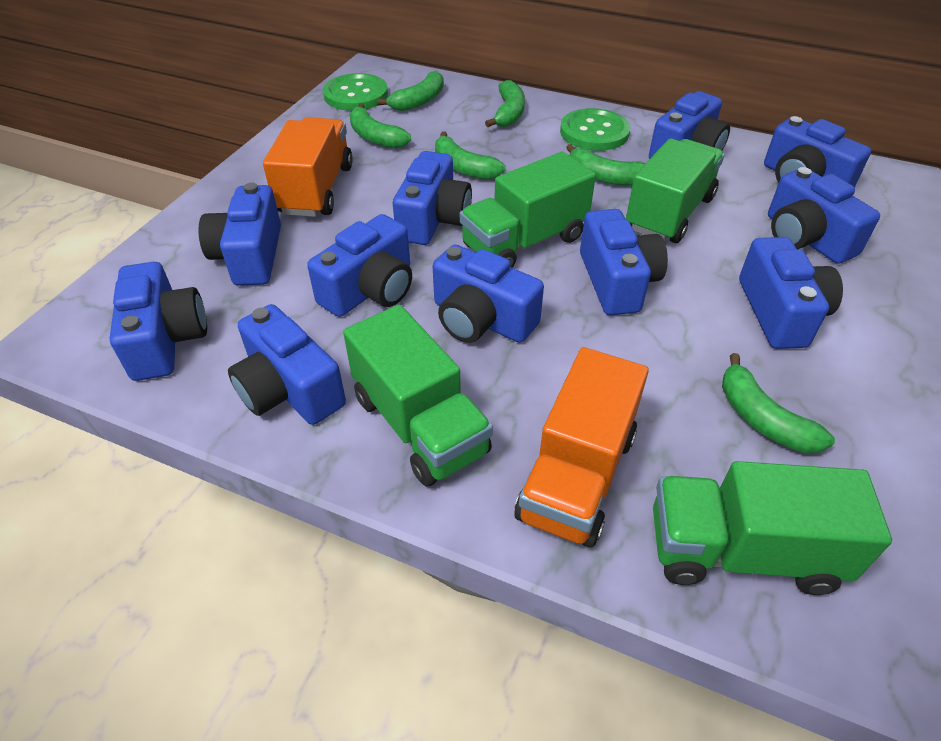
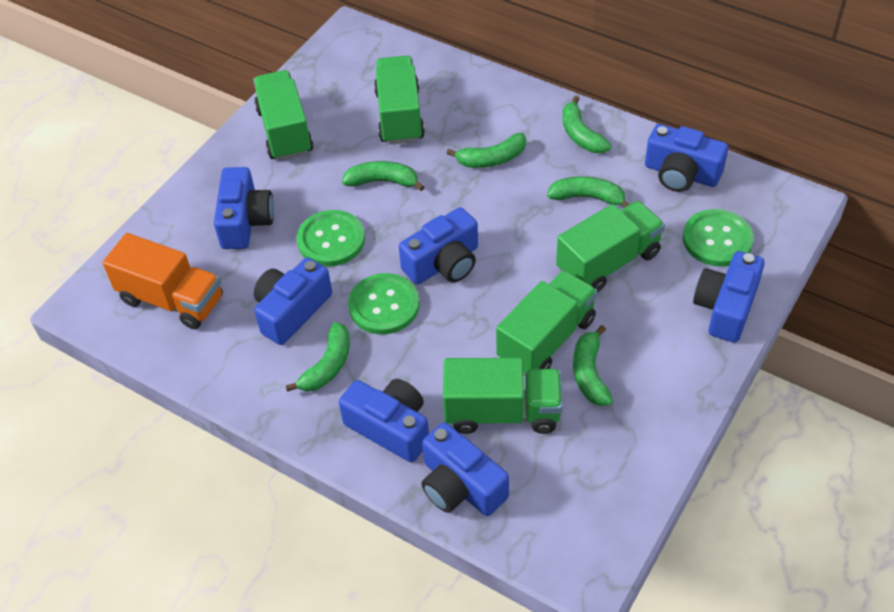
blue camera: 11 -> 7
green button: 2 -> 3
green truck: 4 -> 5
orange truck: 2 -> 1

